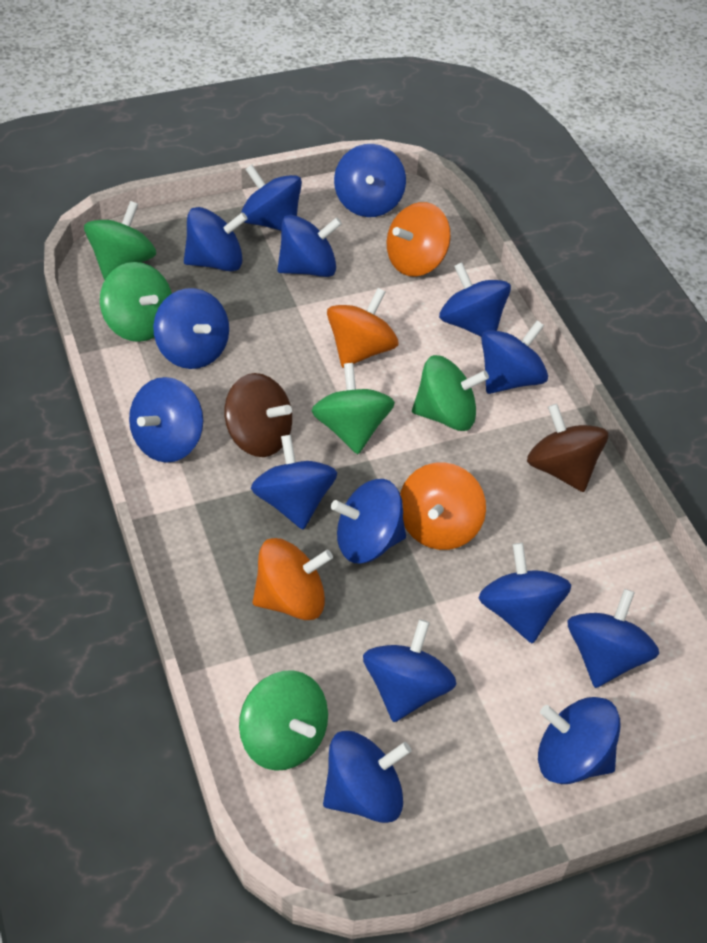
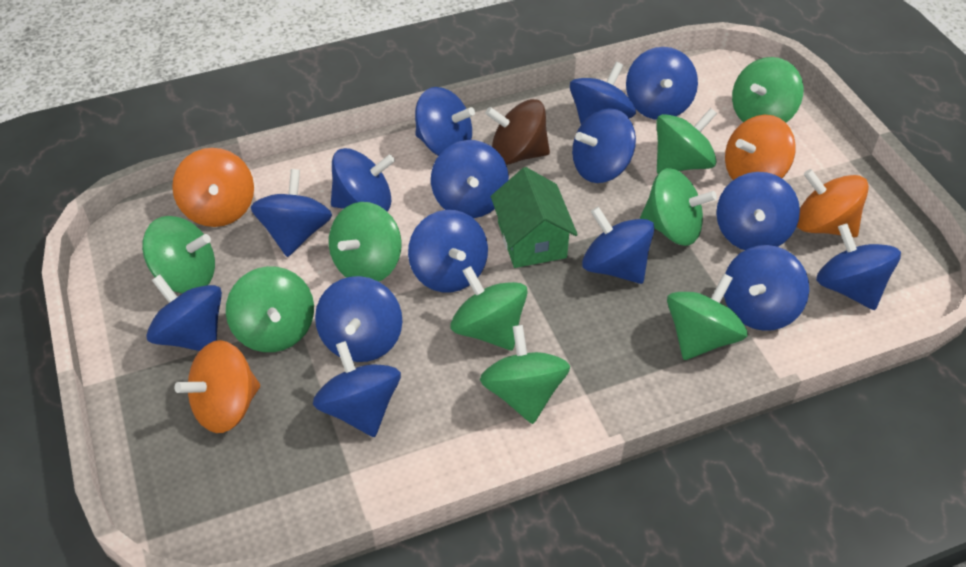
brown spinning top: 2 -> 1
green house: 0 -> 1
green spinning top: 5 -> 9

